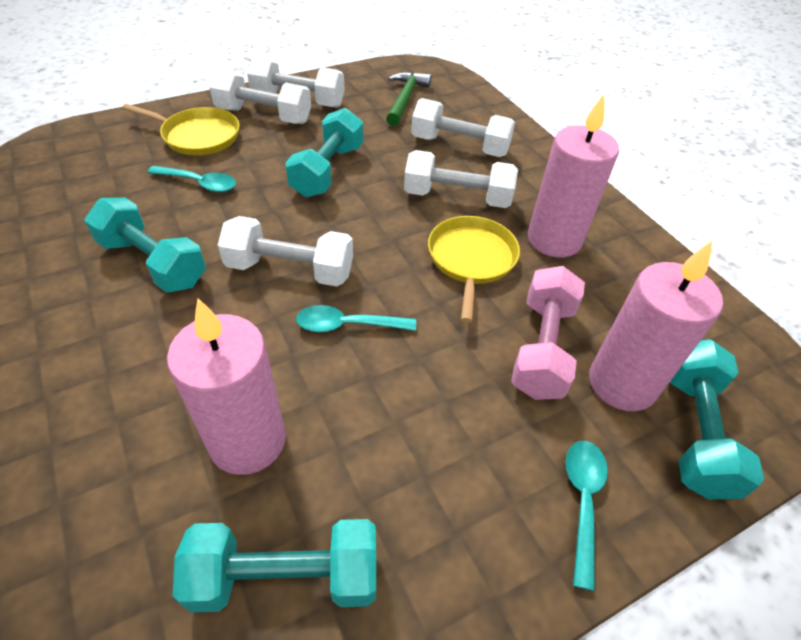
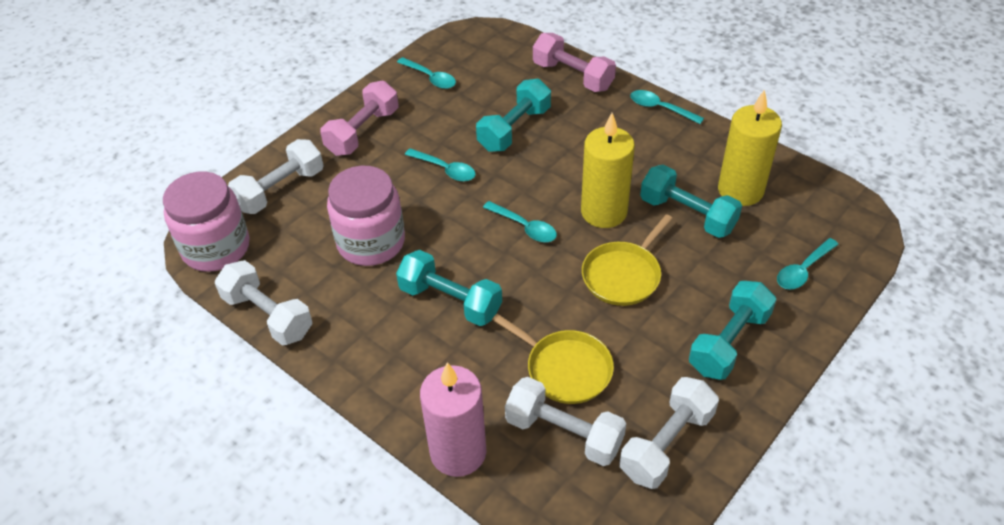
green hammer: 1 -> 0
pink candle: 3 -> 1
pink dumbbell: 1 -> 2
pink jar: 0 -> 2
turquoise spoon: 3 -> 5
white dumbbell: 5 -> 4
yellow candle: 0 -> 2

